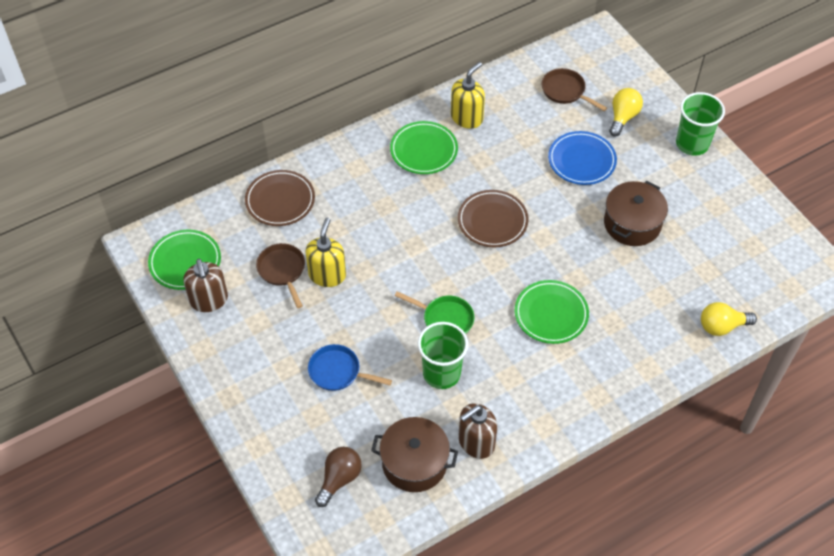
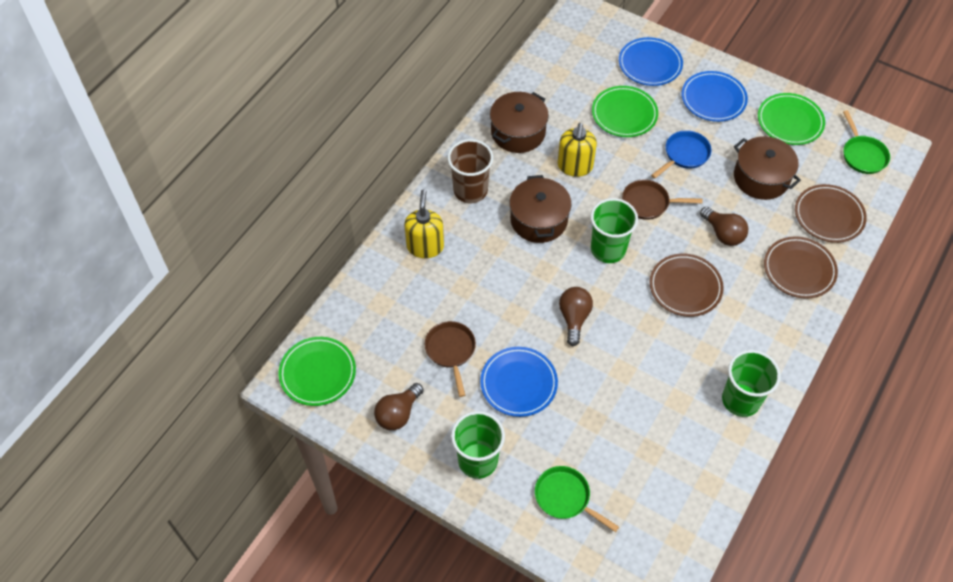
blue plate: 1 -> 3
brown cup: 0 -> 1
brown light bulb: 1 -> 3
brown plate: 2 -> 3
brown pot: 2 -> 3
brown soap dispenser: 2 -> 0
green cup: 2 -> 3
green pan: 1 -> 2
yellow light bulb: 2 -> 0

